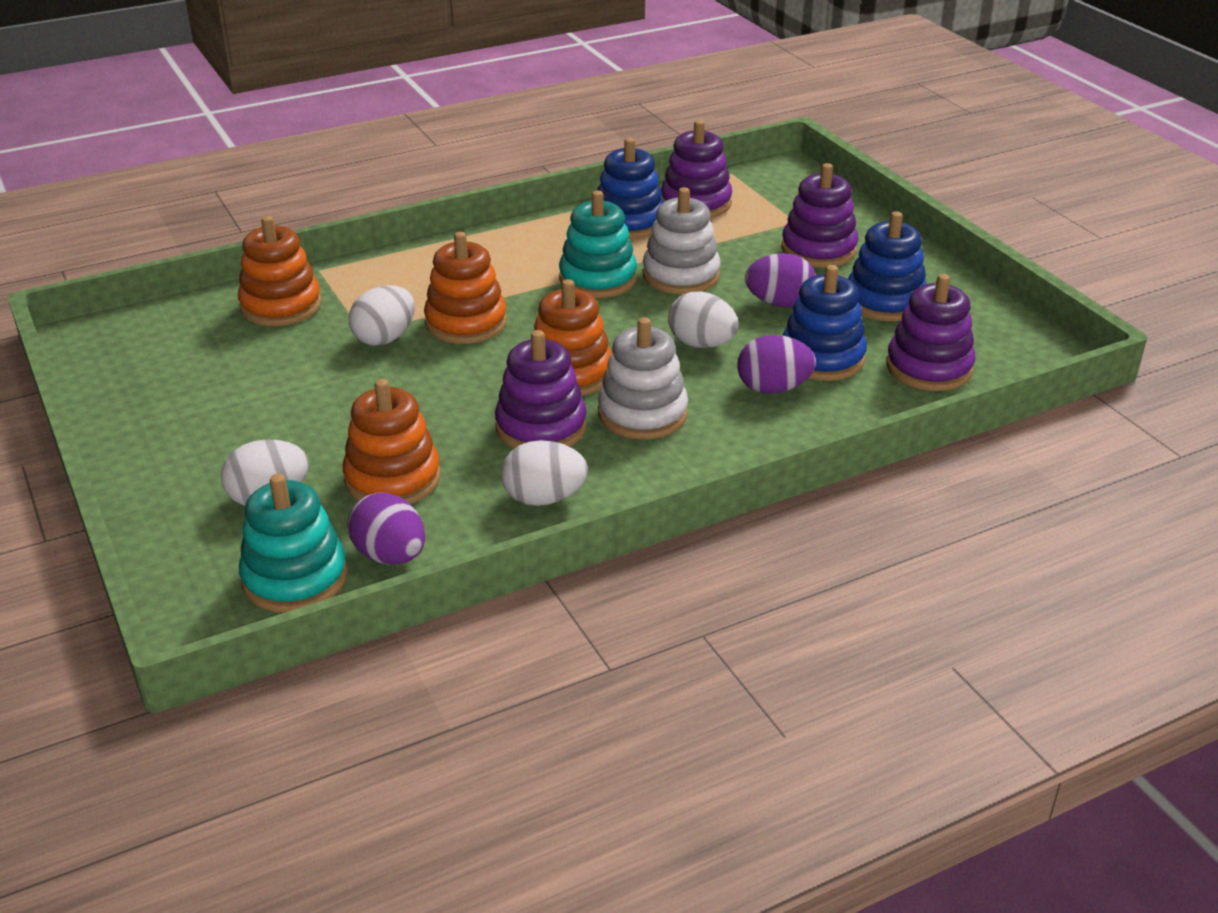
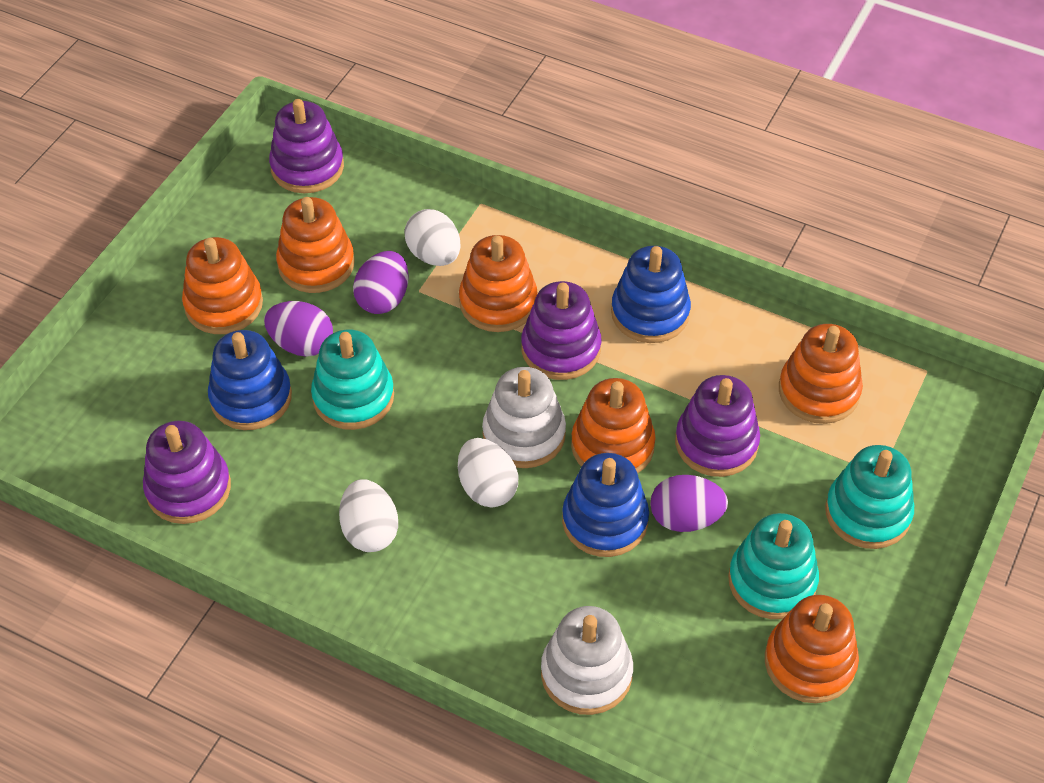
orange stacking toy: 4 -> 6
turquoise stacking toy: 2 -> 3
white egg: 4 -> 3

